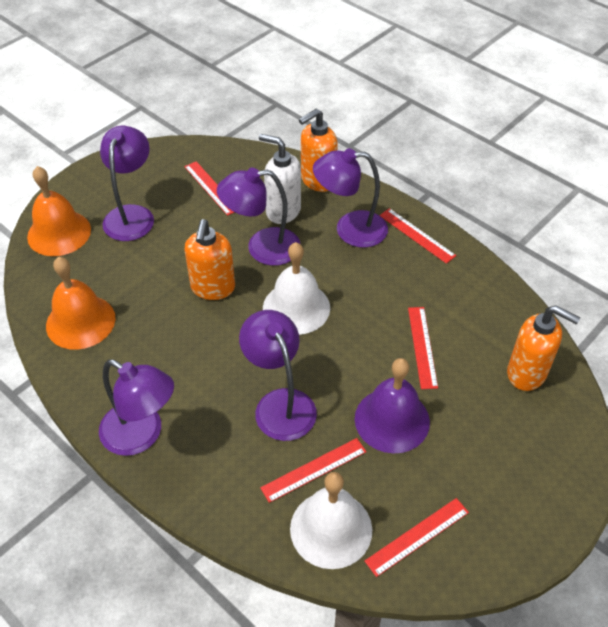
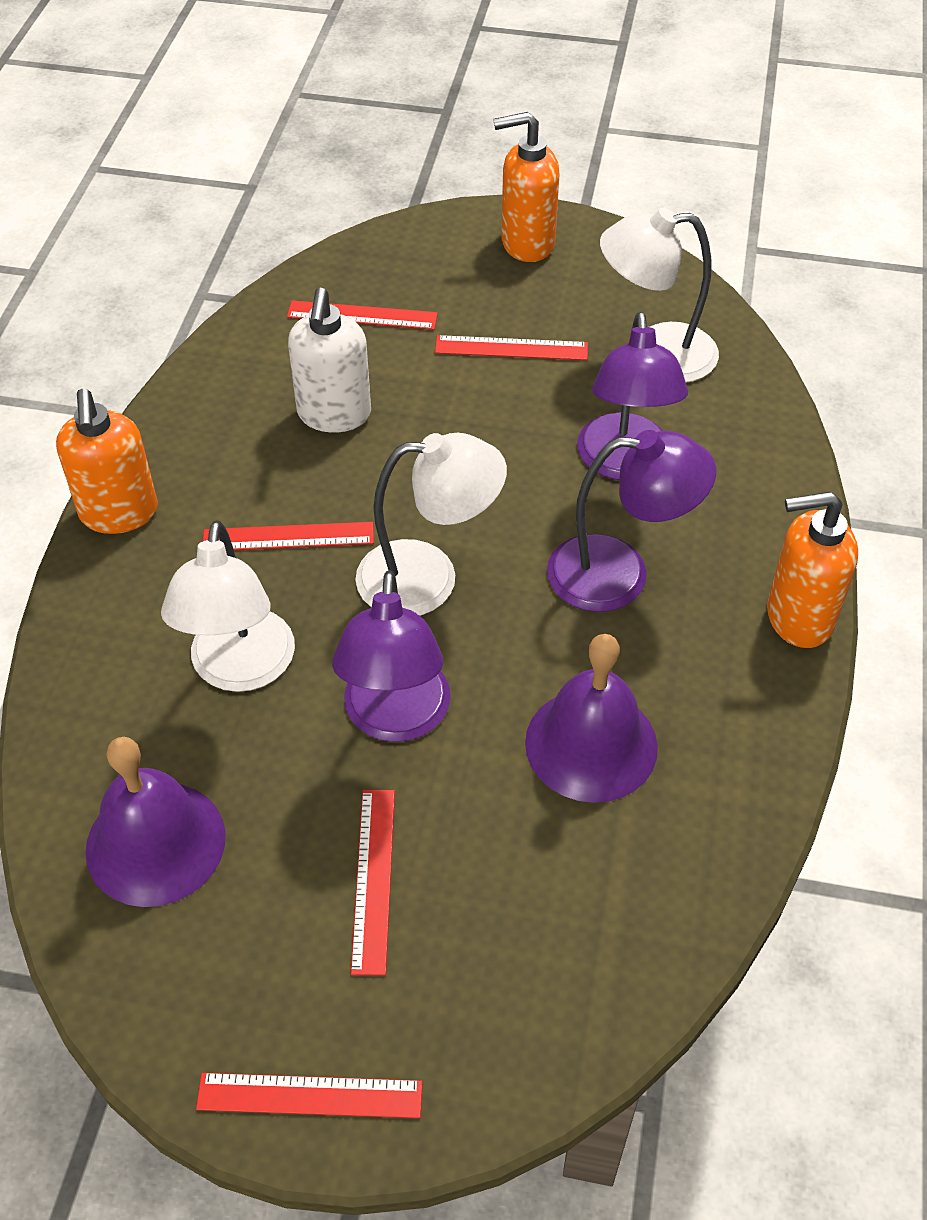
orange bell: 2 -> 0
purple bell: 1 -> 2
purple lamp: 5 -> 3
white bell: 2 -> 0
white lamp: 0 -> 3

